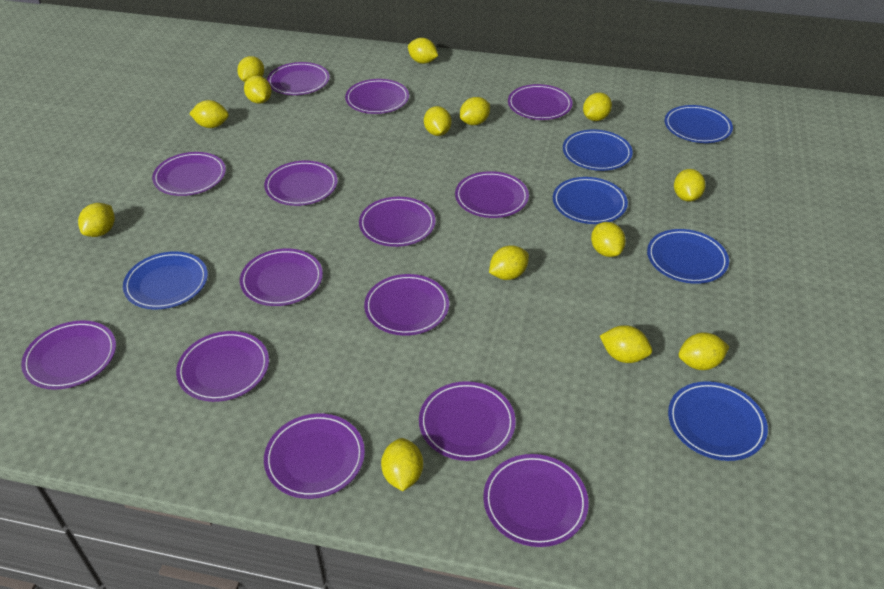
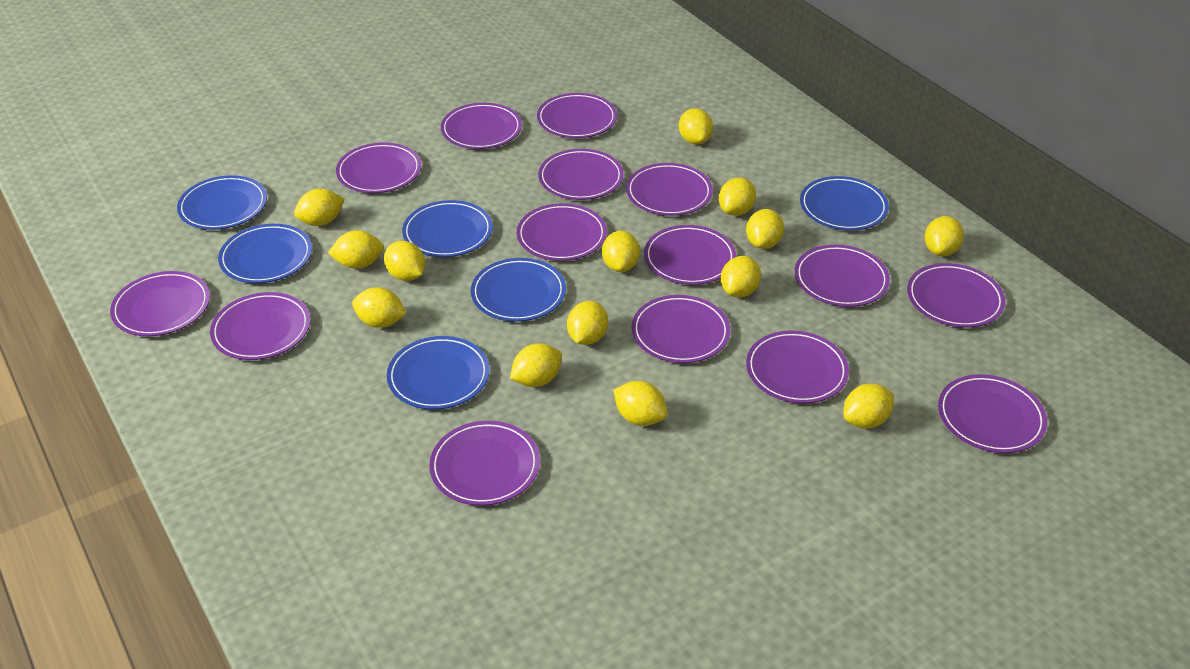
purple plate: 14 -> 15

